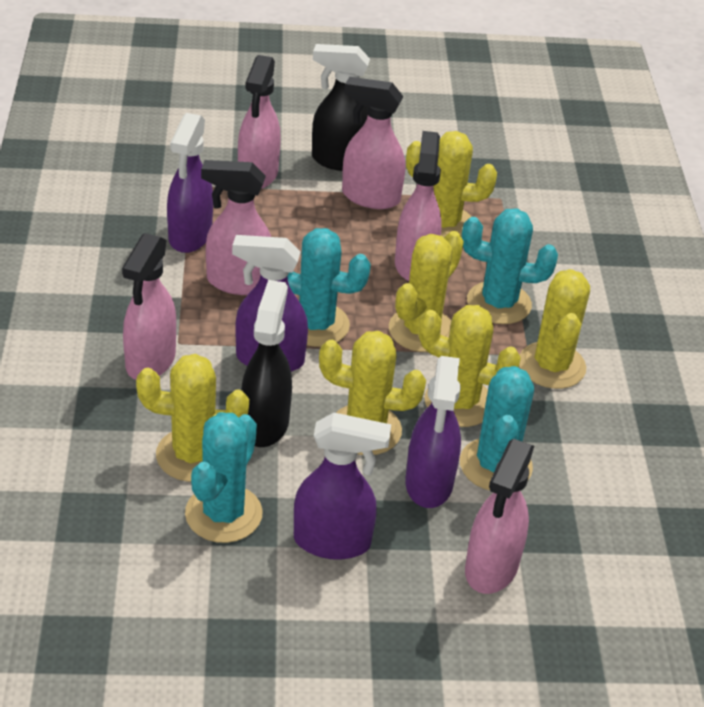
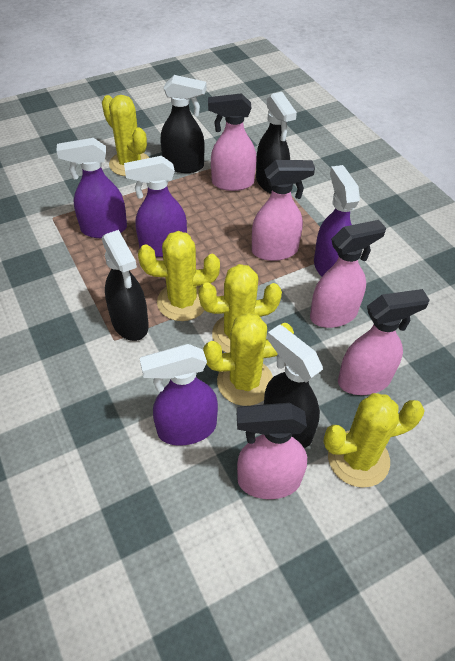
black spray bottle: 2 -> 4
pink spray bottle: 6 -> 5
turquoise cactus: 4 -> 0
yellow cactus: 6 -> 5

